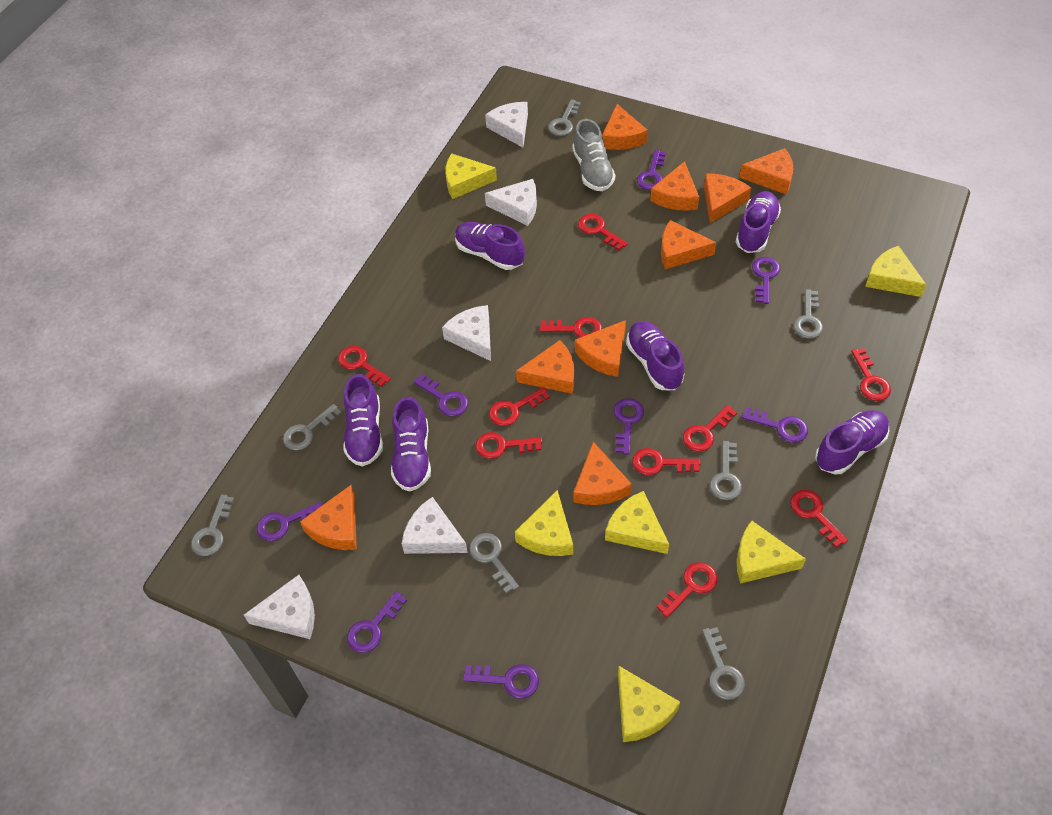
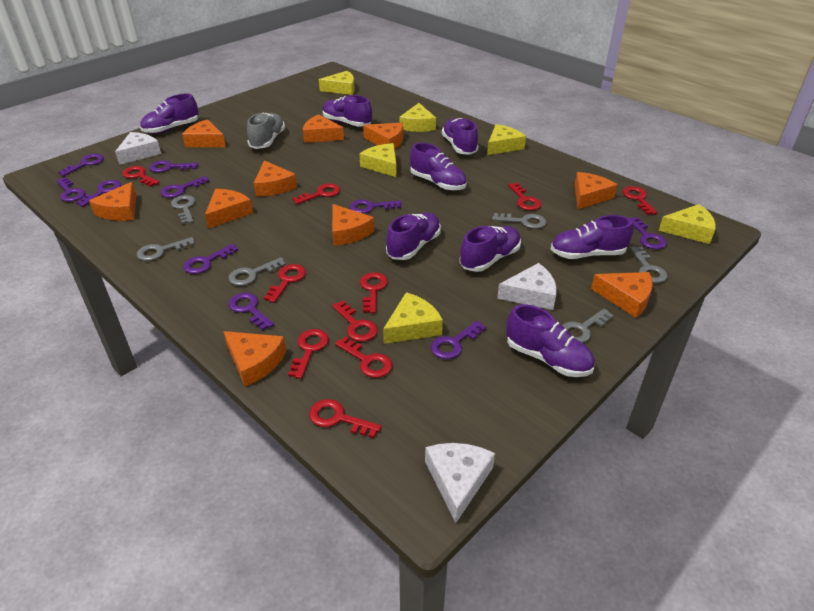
grey key: 7 -> 6
orange cheese: 9 -> 10
purple key: 8 -> 10
purple shoe: 6 -> 8
white cheese: 5 -> 3

